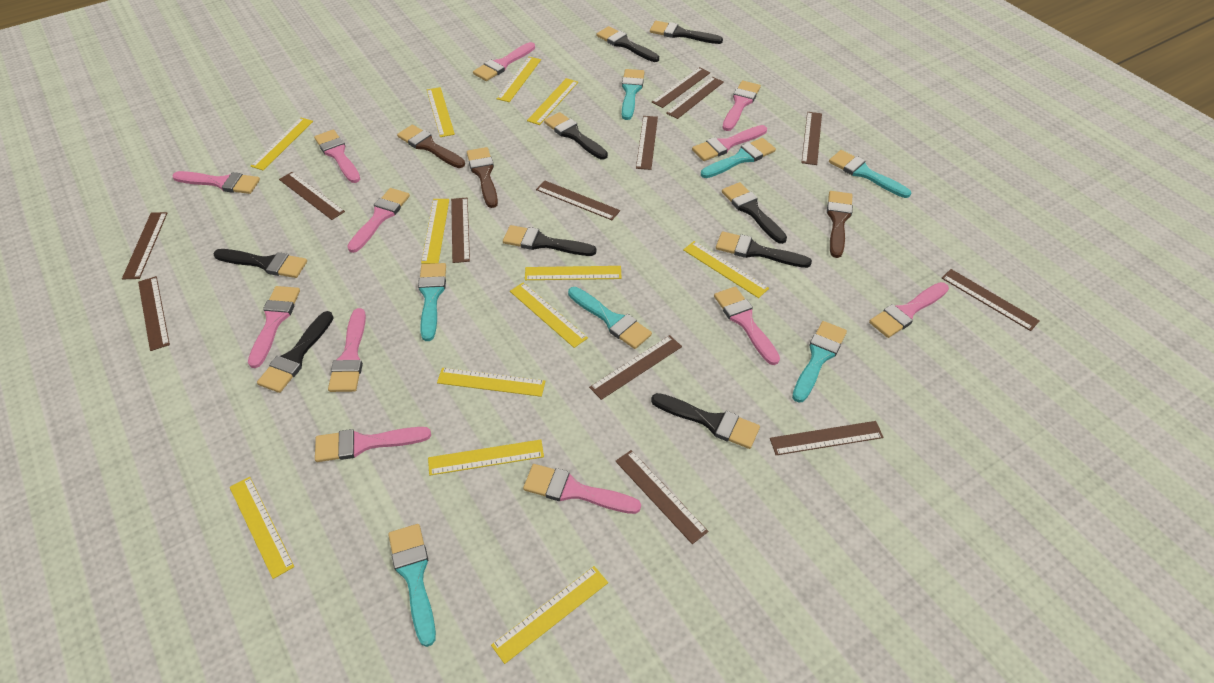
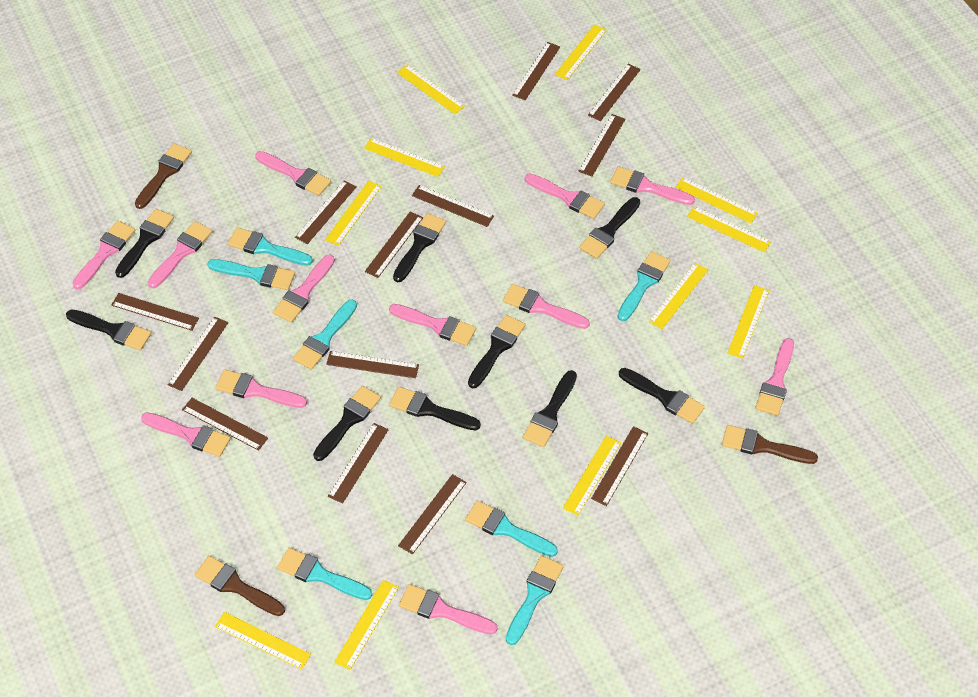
yellow ruler: 12 -> 11

